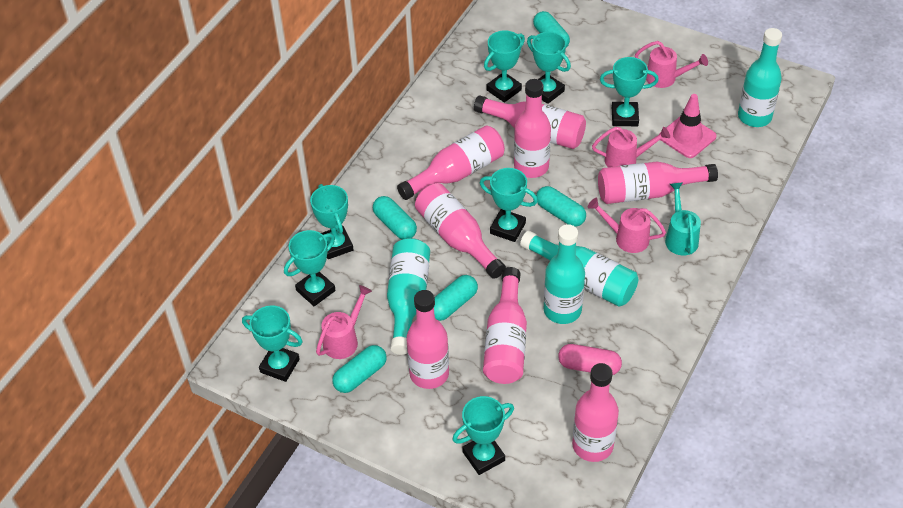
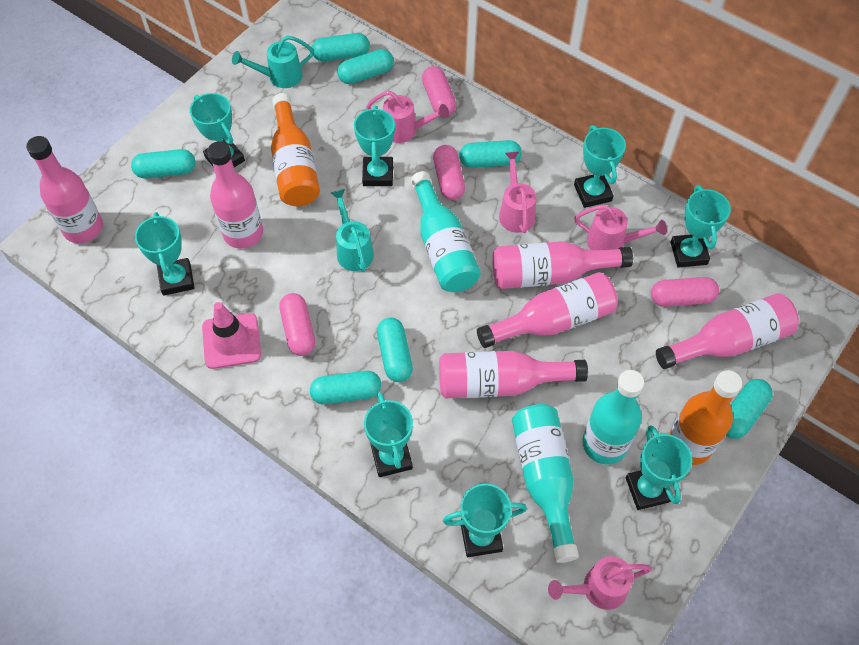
orange bottle: 0 -> 2
pink bottle: 8 -> 6
pink capsule: 1 -> 4
turquoise bottle: 4 -> 3
turquoise capsule: 5 -> 7
turquoise watering can: 1 -> 2

